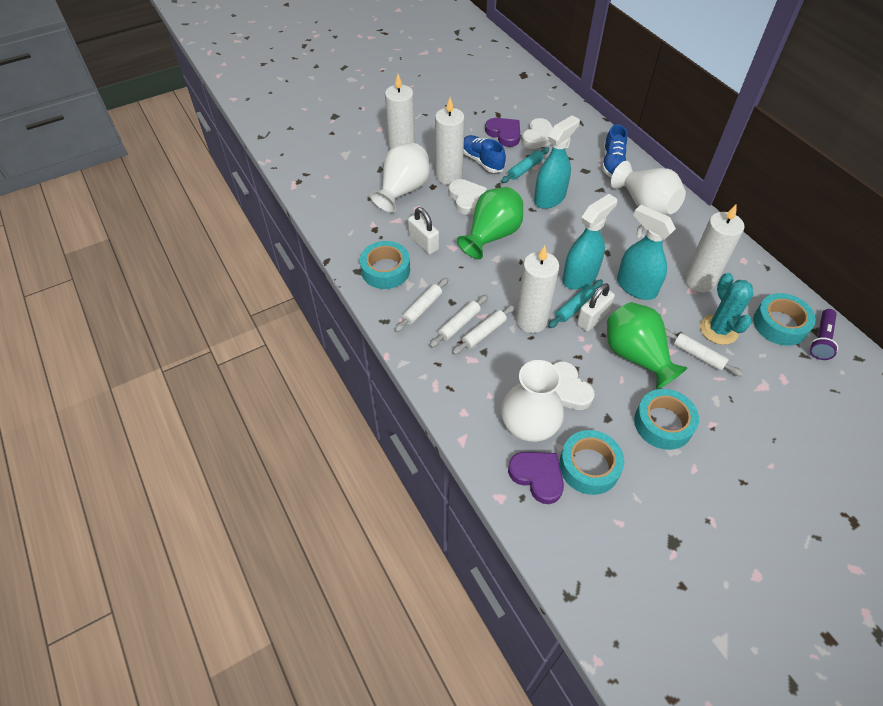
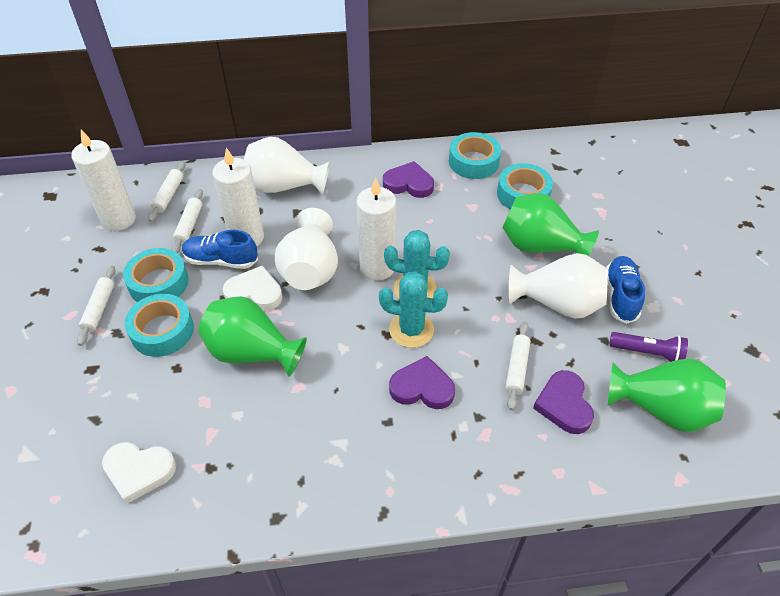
green vase: 2 -> 3
purple heart: 2 -> 3
turquoise cactus: 1 -> 2
turquoise rolling pin: 2 -> 0
turquoise spray bottle: 3 -> 0
white candle: 4 -> 3
white heart: 3 -> 2
white padlock: 2 -> 0

